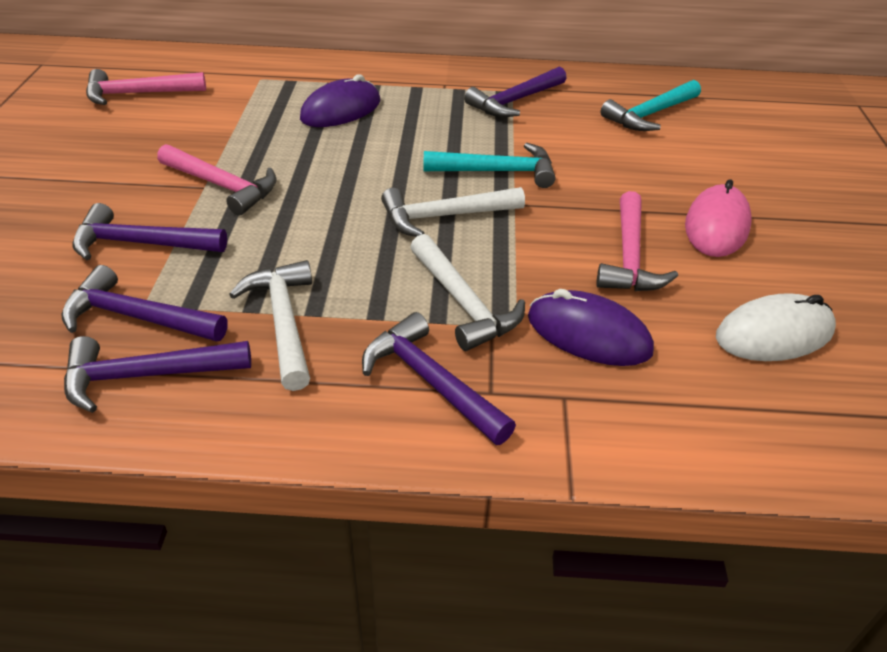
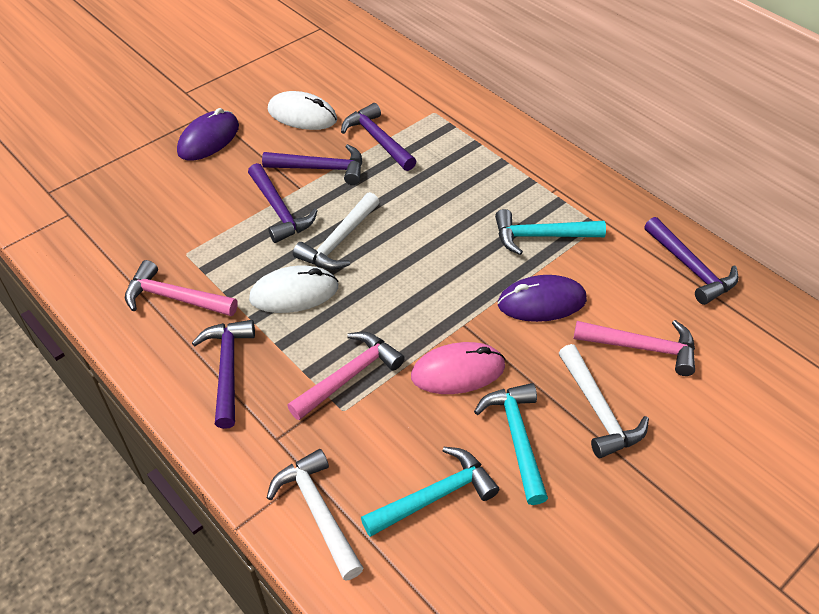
turquoise hammer: 2 -> 3
white mouse: 1 -> 2

